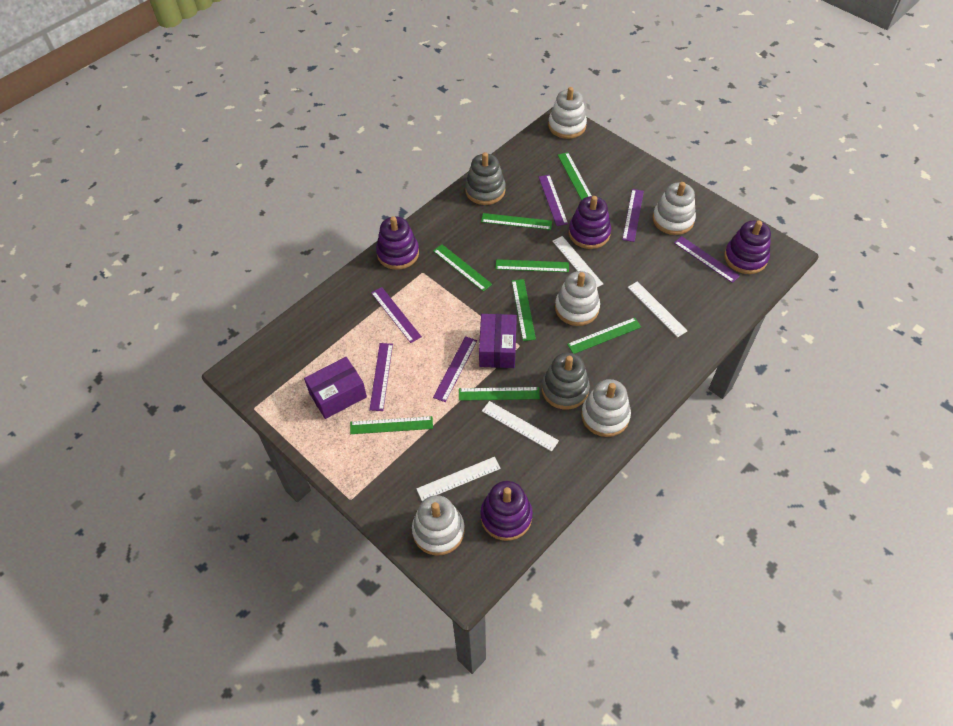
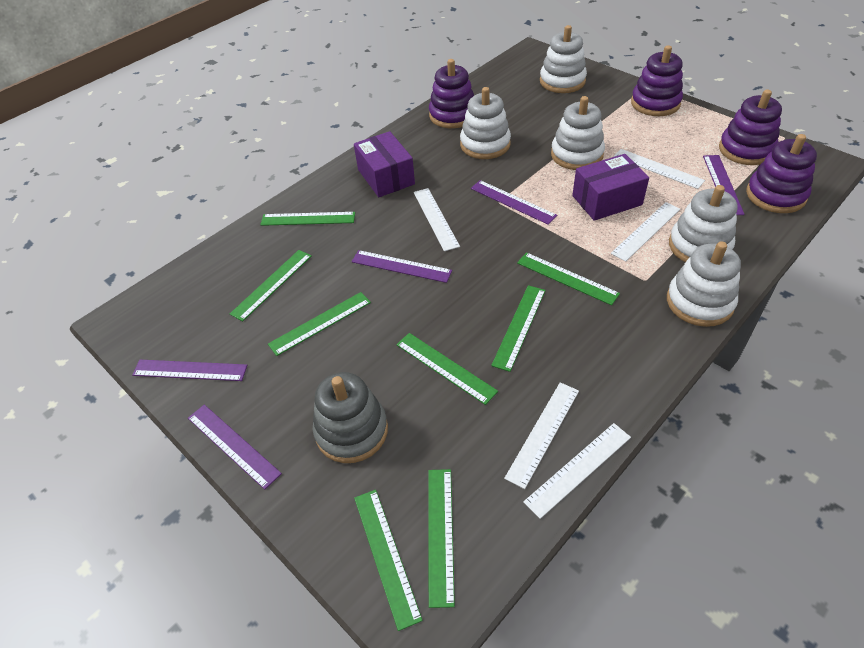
grey stacking toy: 2 -> 1
purple ruler: 6 -> 5
white ruler: 4 -> 5

